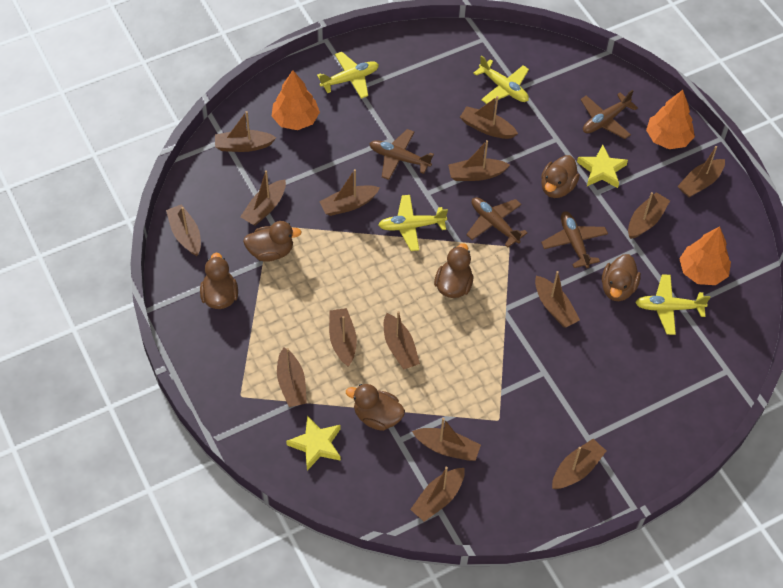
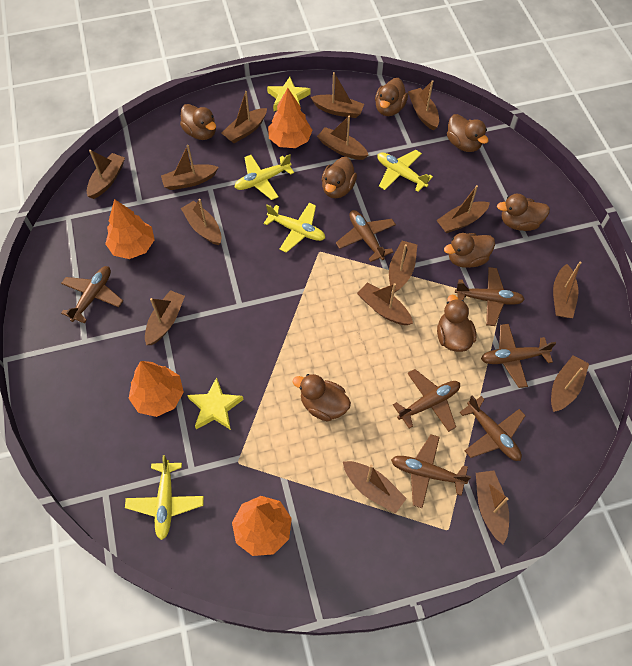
brown duck: 6 -> 8
brown plane: 4 -> 7
orange tree: 3 -> 4

